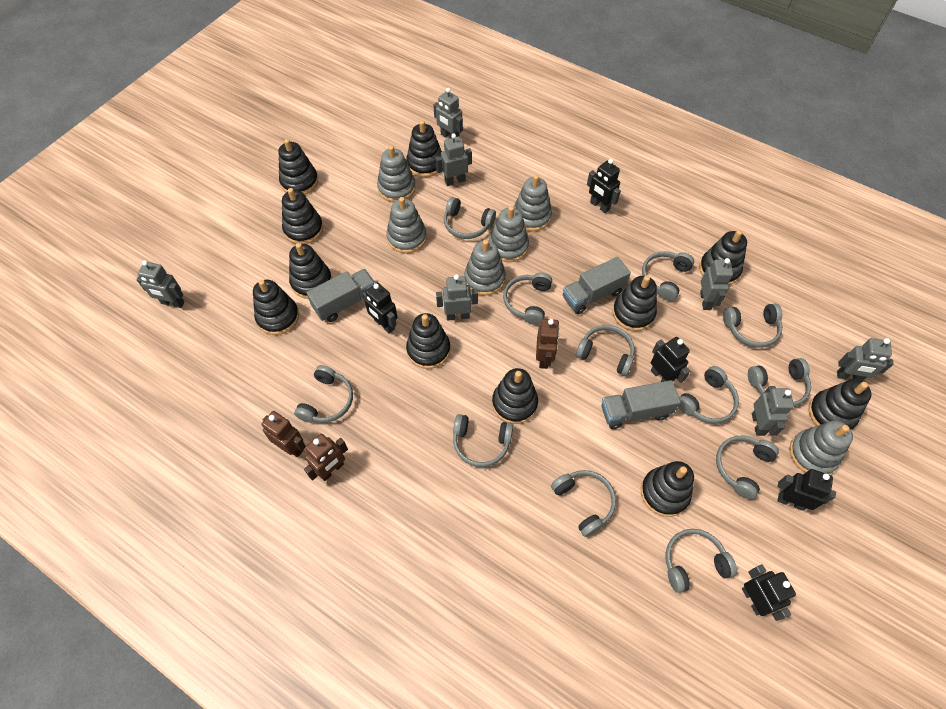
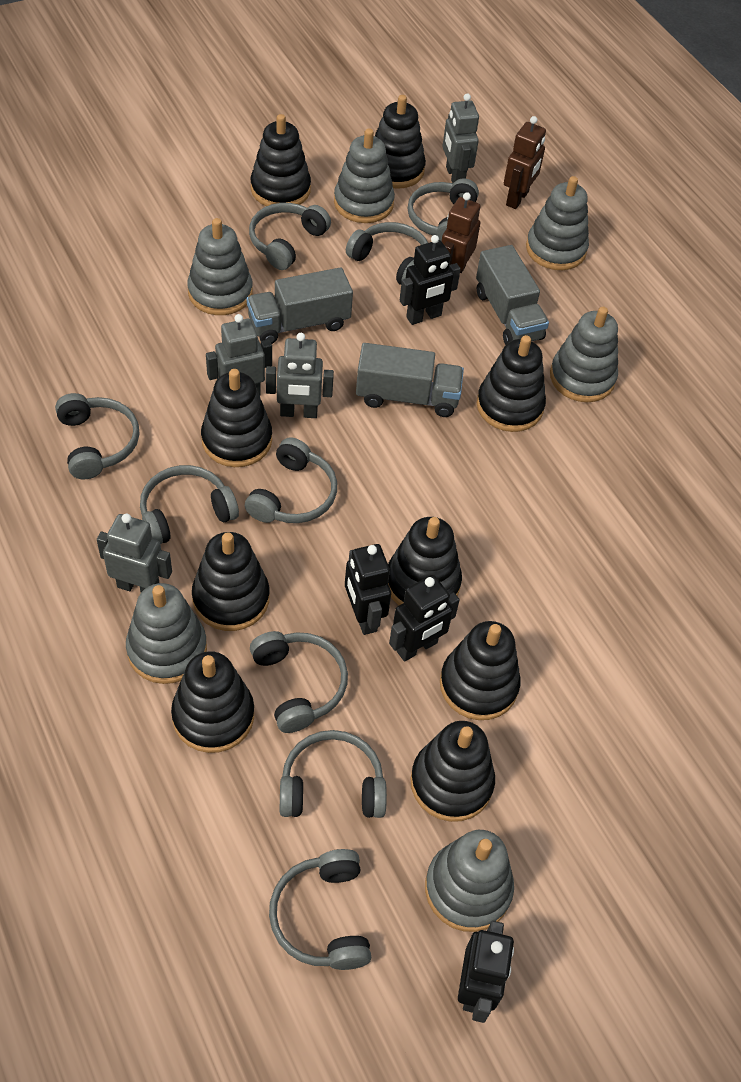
black robot: 5 -> 4
black stacking toy: 11 -> 9
brown robot: 3 -> 2
grey headphones: 12 -> 9
grey robot: 7 -> 4

